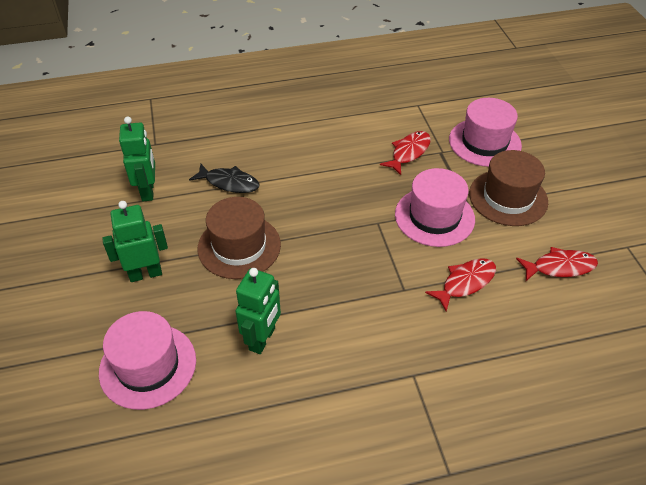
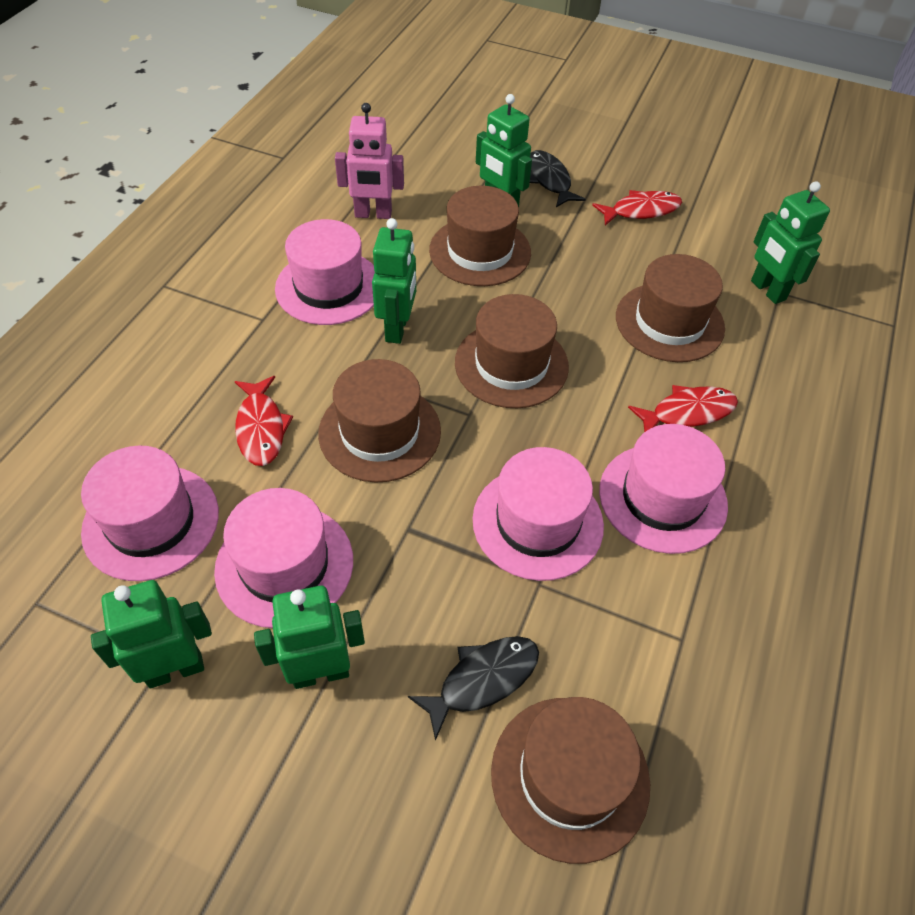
black fish: 1 -> 2
brown hat: 2 -> 5
green robot: 3 -> 5
pink hat: 3 -> 5
pink robot: 0 -> 1

